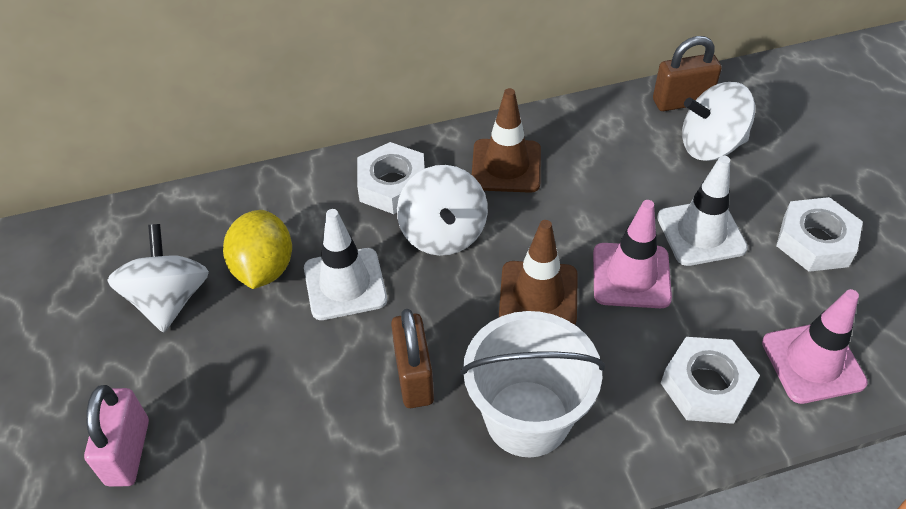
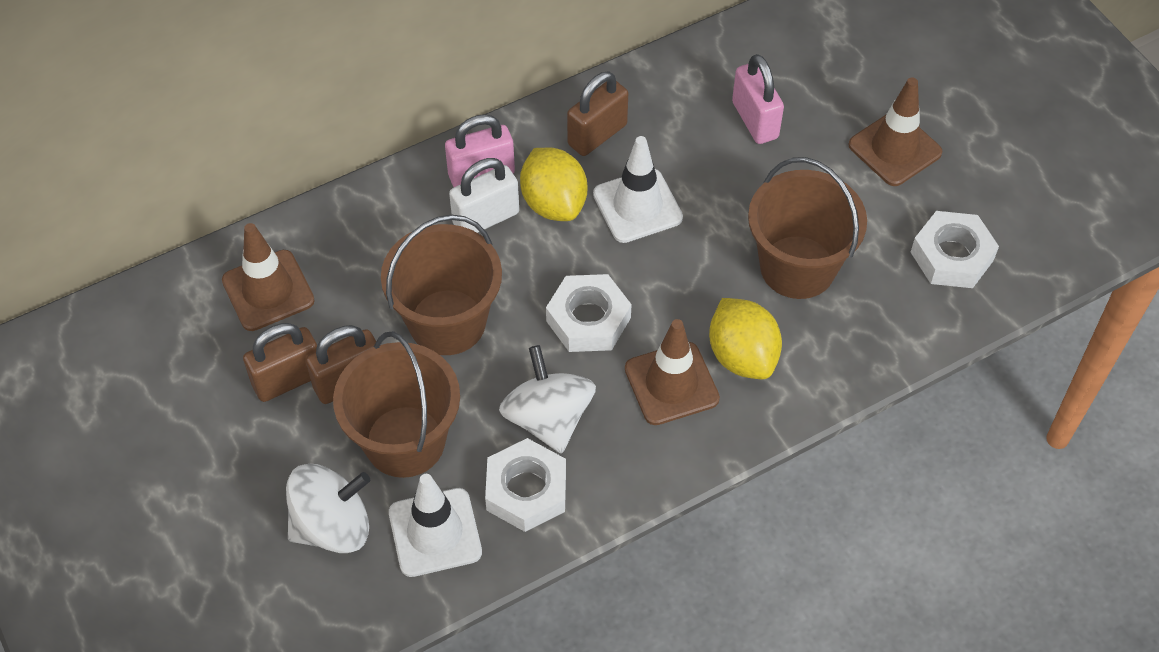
brown bucket: 0 -> 3
brown padlock: 2 -> 3
brown traffic cone: 2 -> 3
pink padlock: 1 -> 2
pink traffic cone: 2 -> 0
white bucket: 1 -> 0
white padlock: 0 -> 1
white spinning top: 3 -> 2
yellow lemon: 1 -> 2

